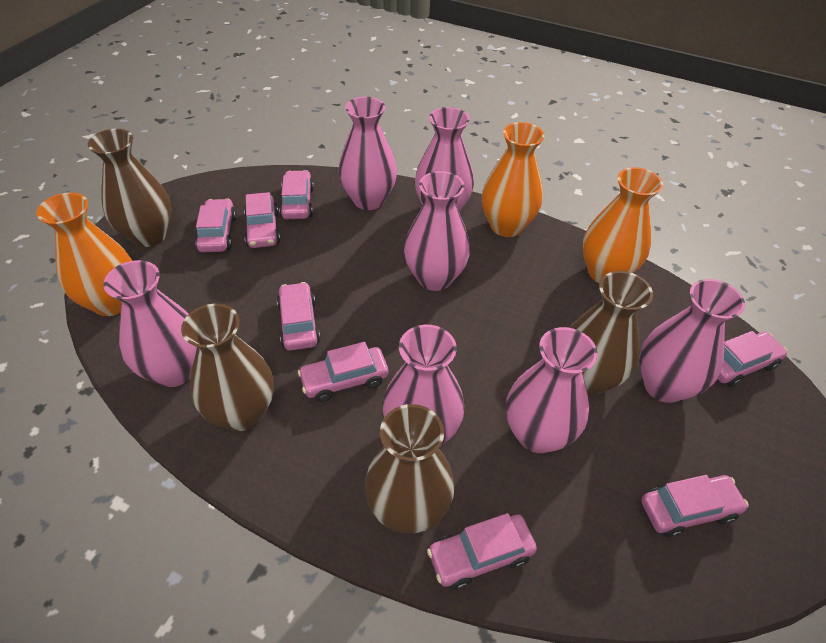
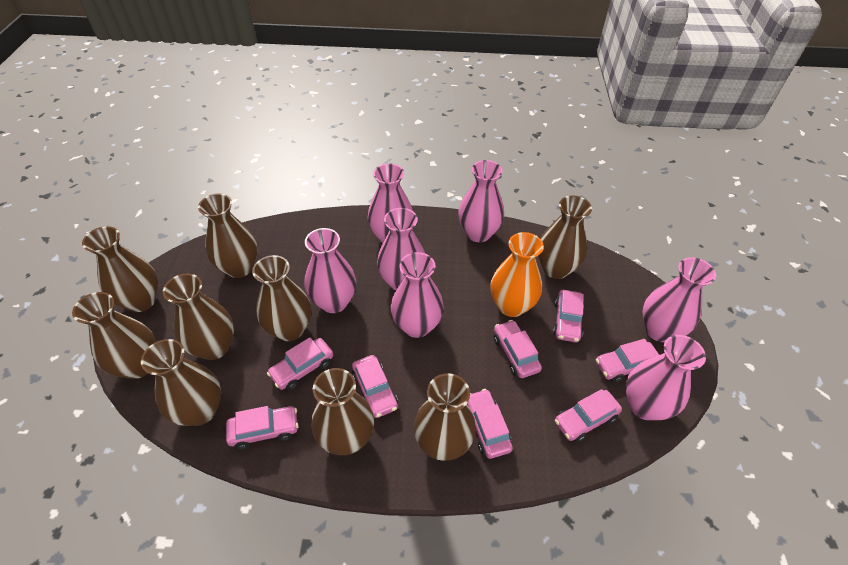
brown vase: 4 -> 9
orange vase: 3 -> 1

